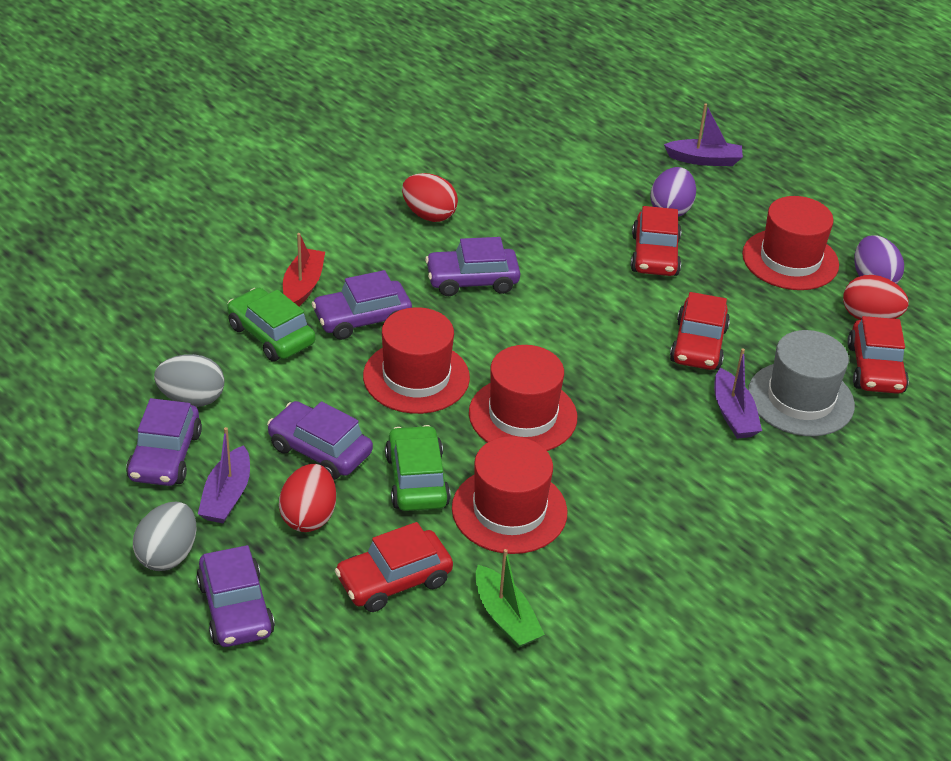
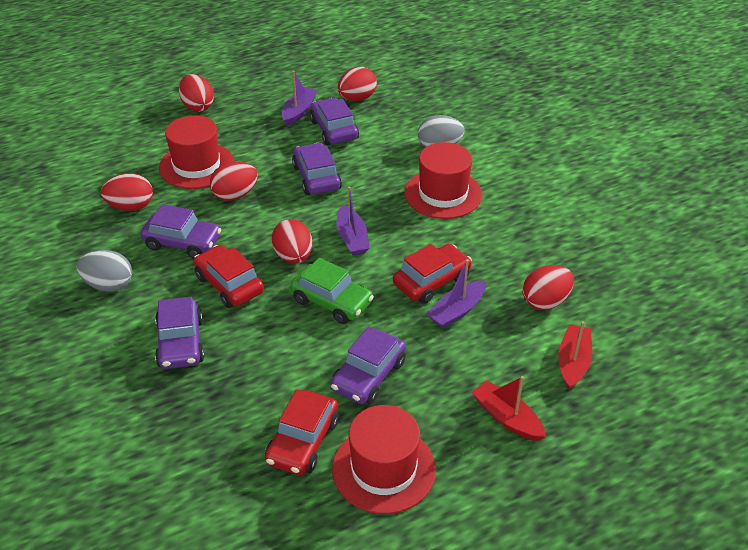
green boat: 1 -> 0
green car: 2 -> 1
grey hat: 1 -> 0
purple egg: 2 -> 0
red boat: 1 -> 2
red car: 4 -> 3
red egg: 3 -> 6
red hat: 4 -> 3

